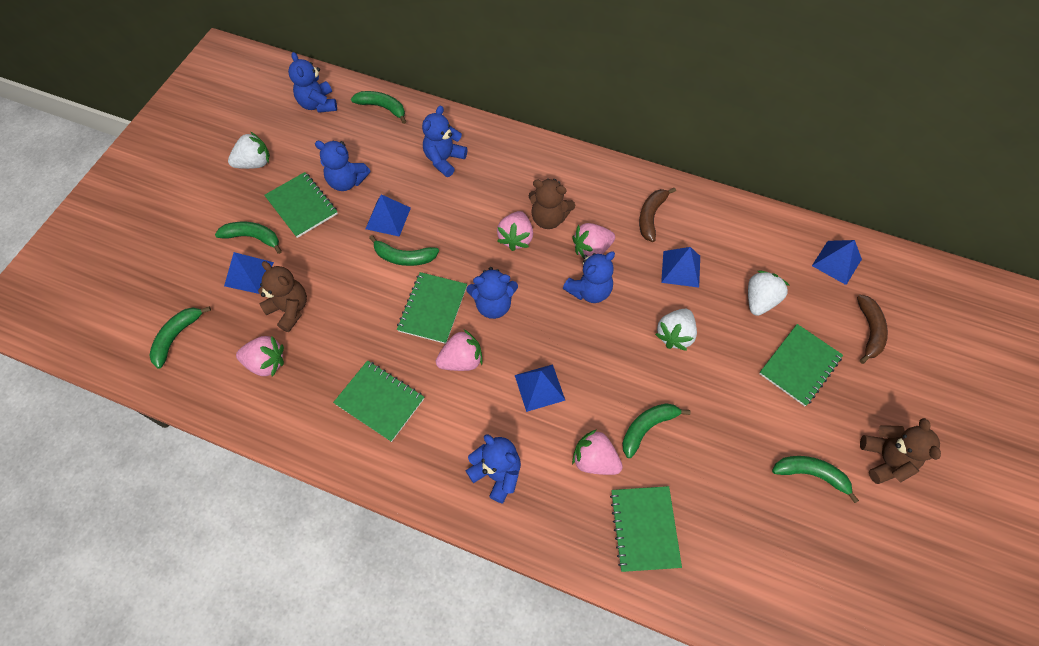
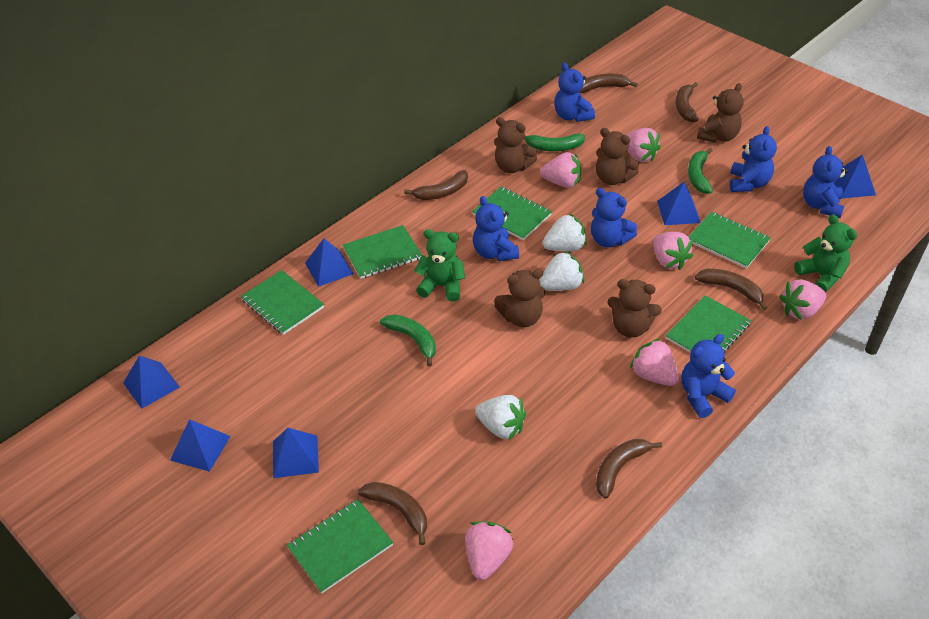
blue pyramid: 5 -> 6
brown banana: 2 -> 6
brown teddy bear: 3 -> 5
green banana: 6 -> 3
green notebook: 5 -> 6
green teddy bear: 0 -> 2
pink strawberry: 5 -> 6

